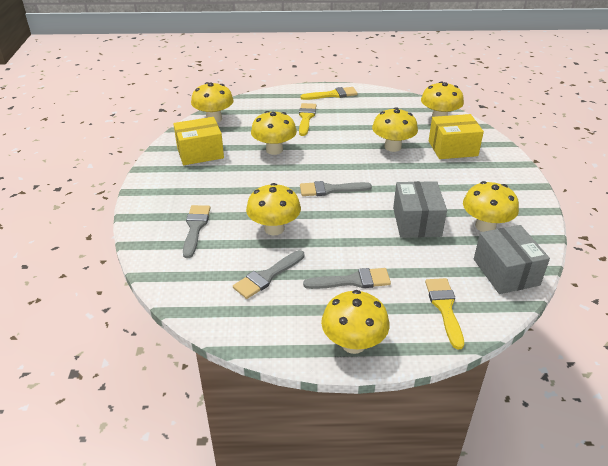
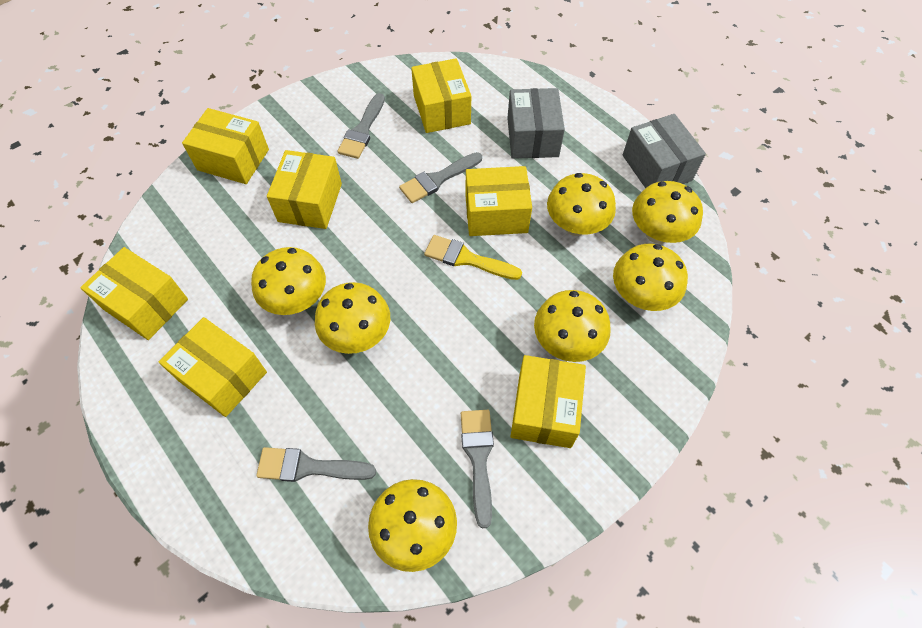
yellow box: 2 -> 7
yellow brush: 3 -> 1

